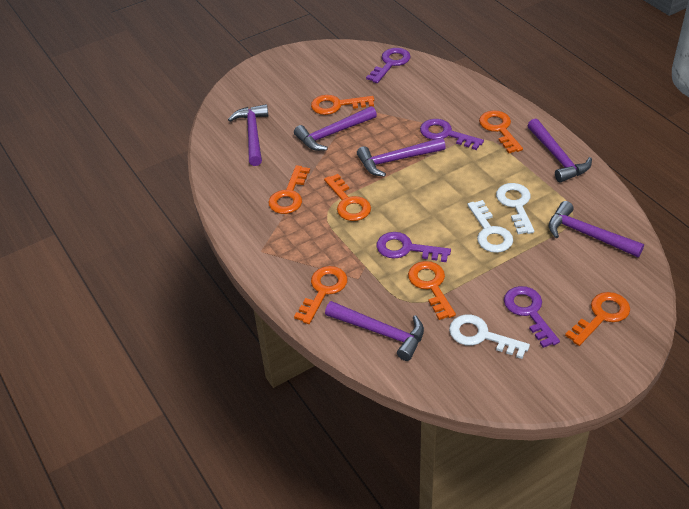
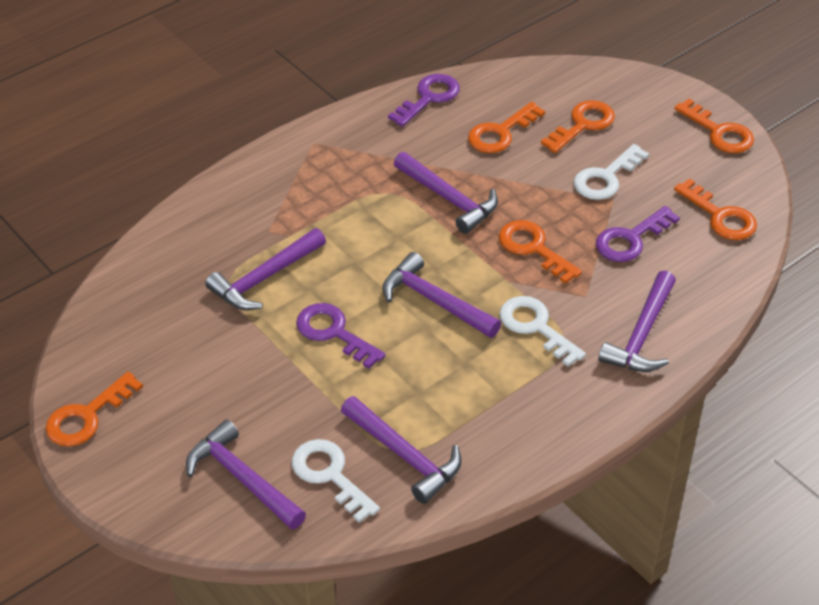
orange key: 7 -> 6
purple key: 4 -> 3

